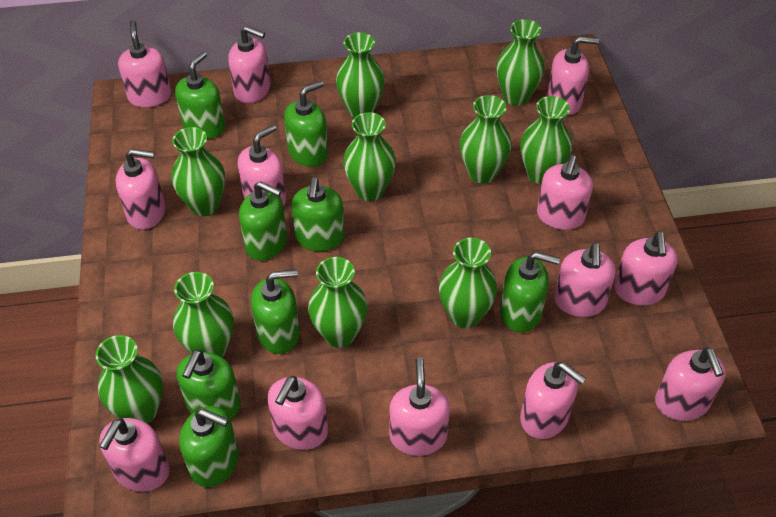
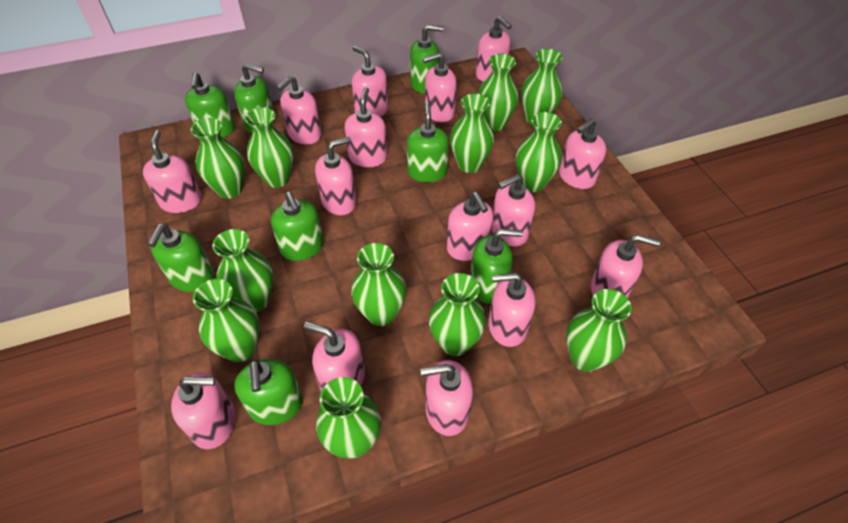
green vase: 10 -> 12
pink soap dispenser: 13 -> 15

